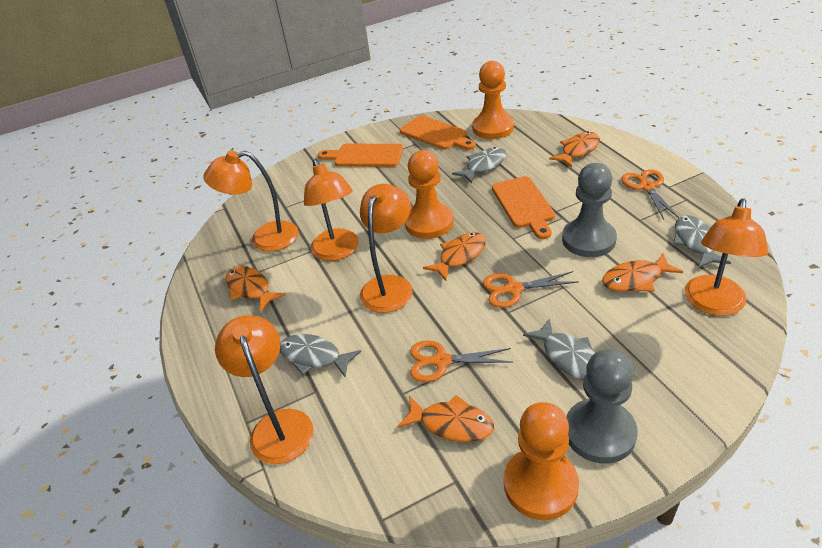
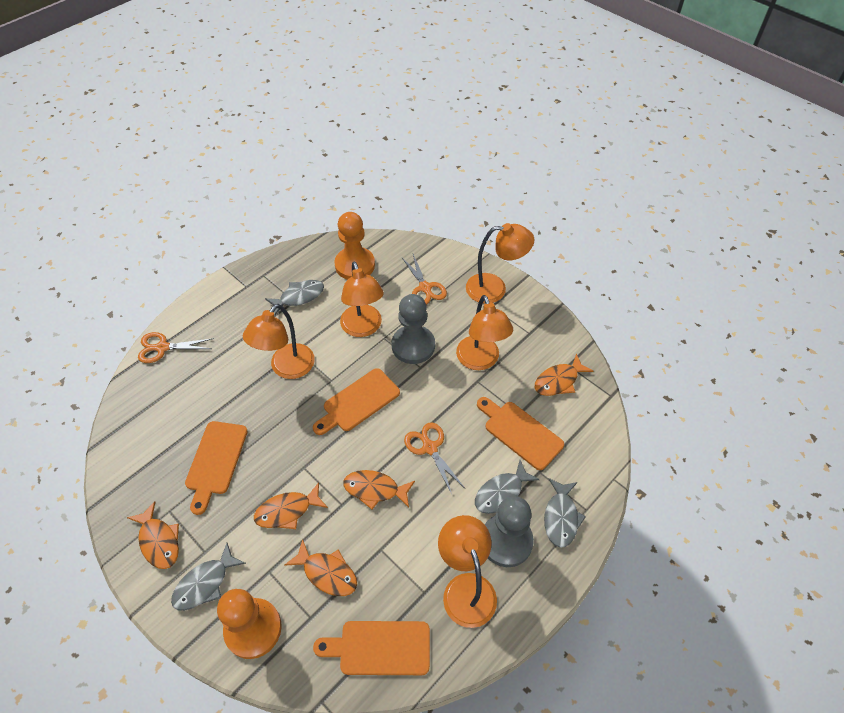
orange cutting board: 3 -> 4
orange pawn: 3 -> 2

